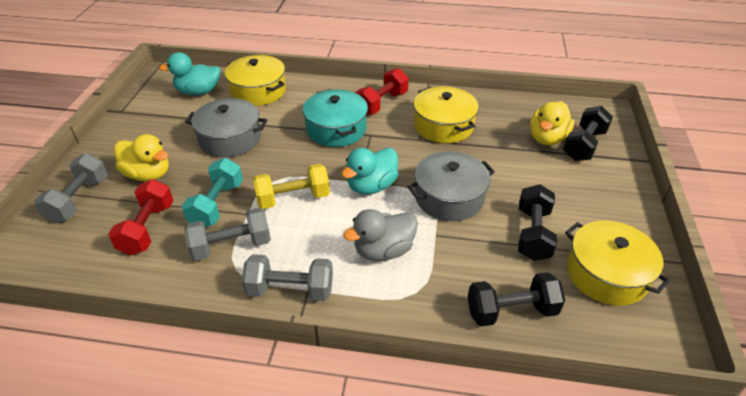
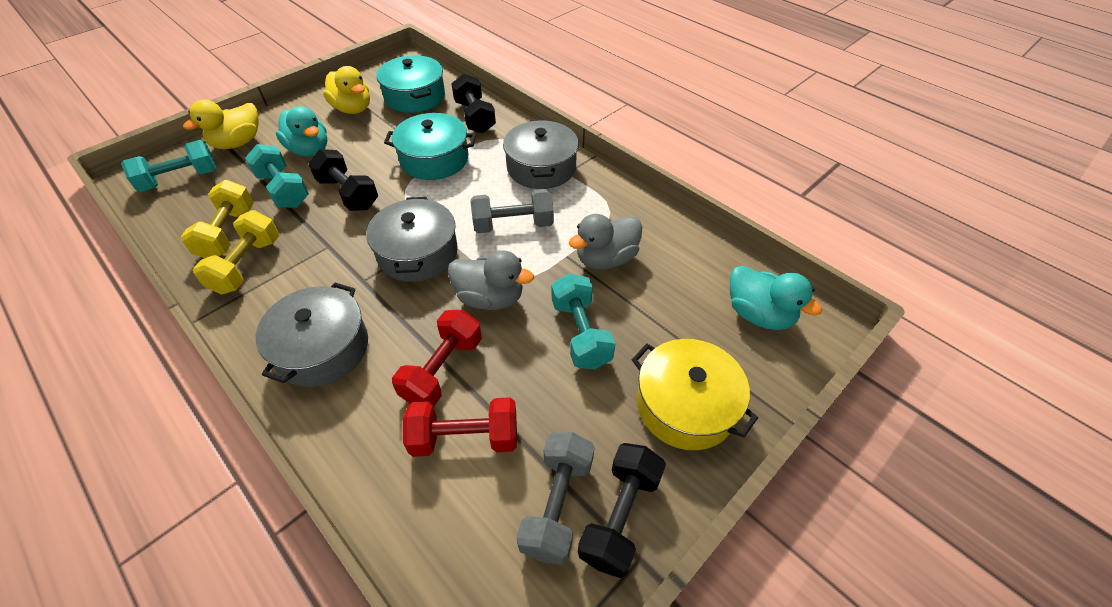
grey duck: 1 -> 2
grey dumbbell: 3 -> 2
grey pot: 2 -> 3
turquoise dumbbell: 1 -> 3
turquoise pot: 1 -> 2
yellow dumbbell: 1 -> 2
yellow pot: 3 -> 1

